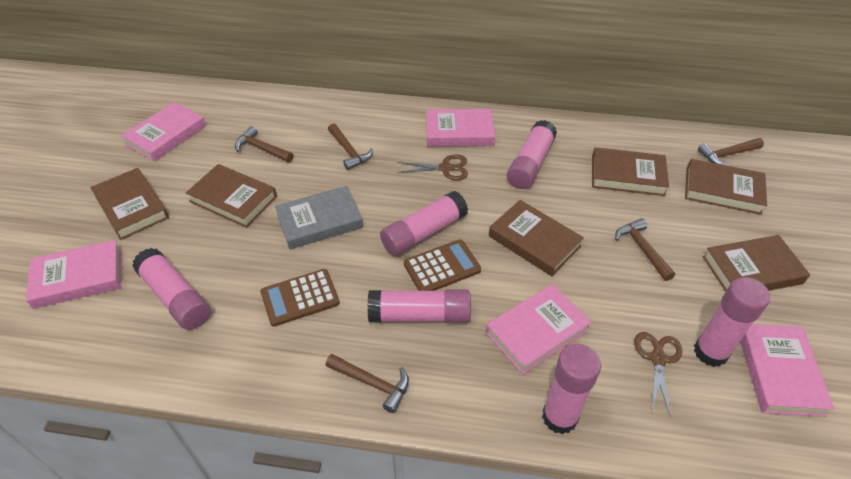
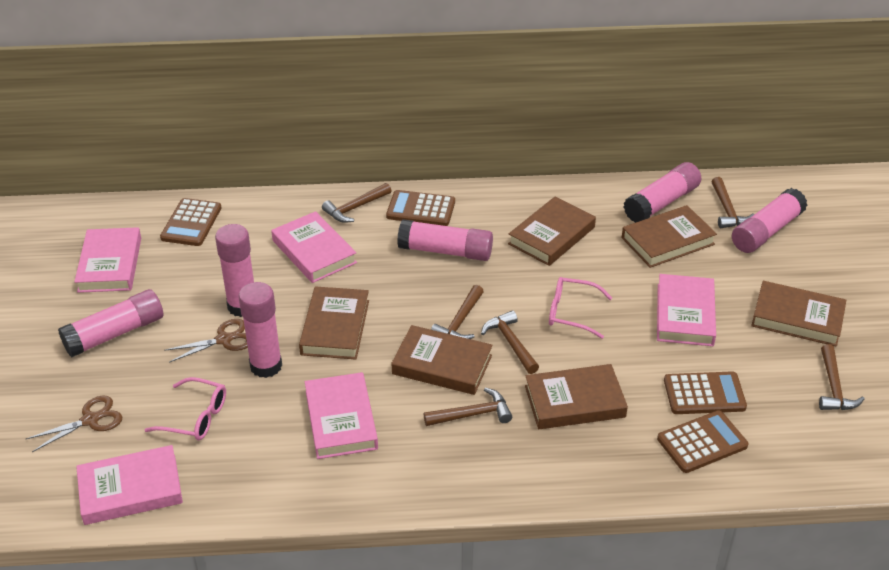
brown calculator: 2 -> 4
brown hammer: 5 -> 6
grey book: 1 -> 0
pink glasses: 0 -> 2

